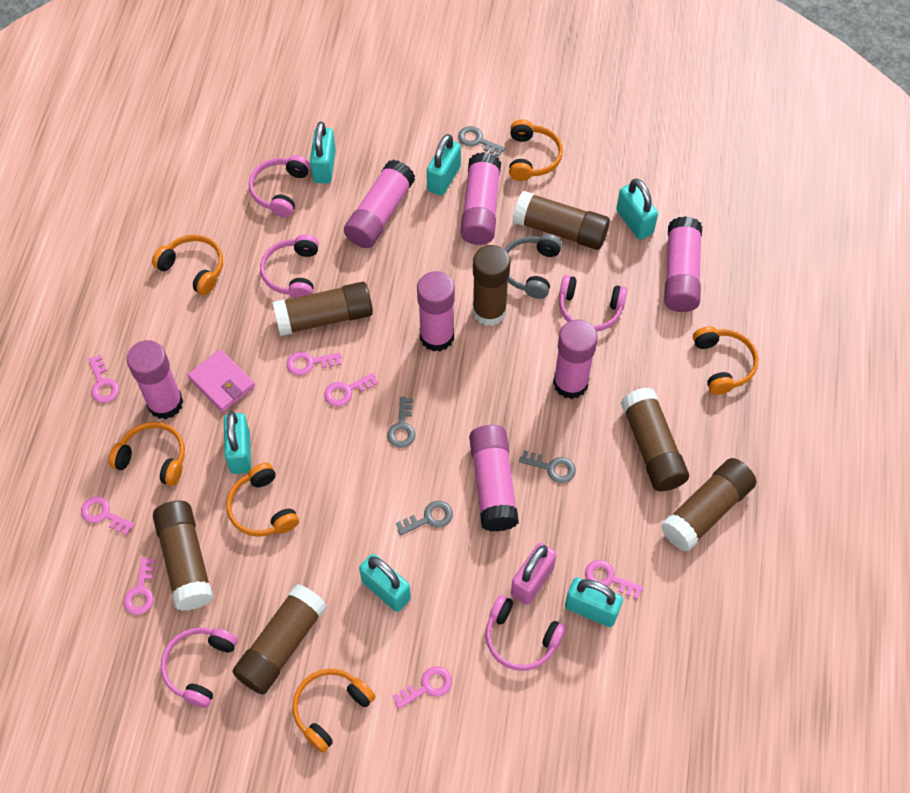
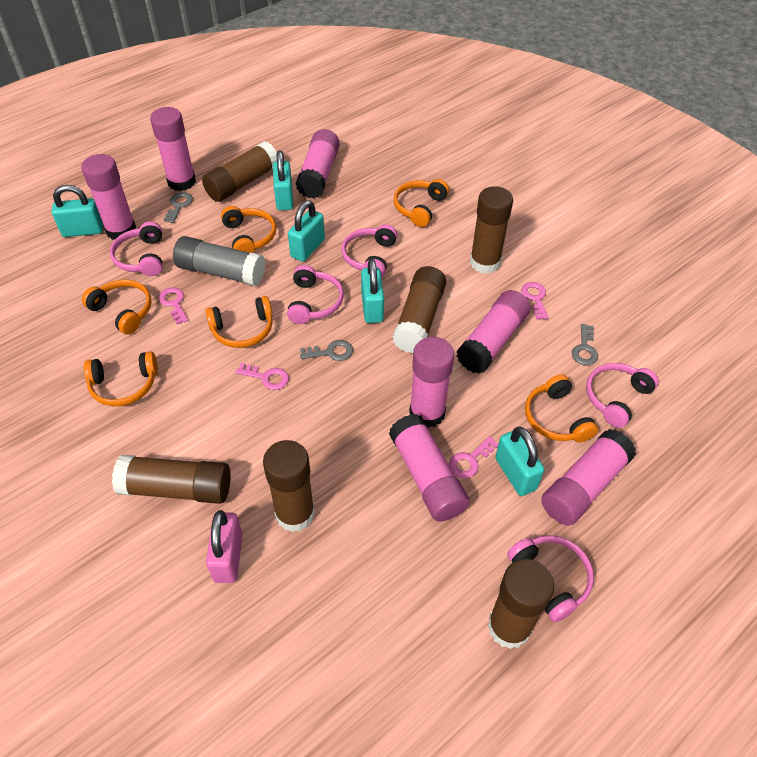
brown glue stick: 7 -> 6
grey glue stick: 0 -> 1
grey headphones: 1 -> 0
grey key: 4 -> 3
pink key: 7 -> 4
pink wallet: 1 -> 0
turquoise padlock: 6 -> 5

